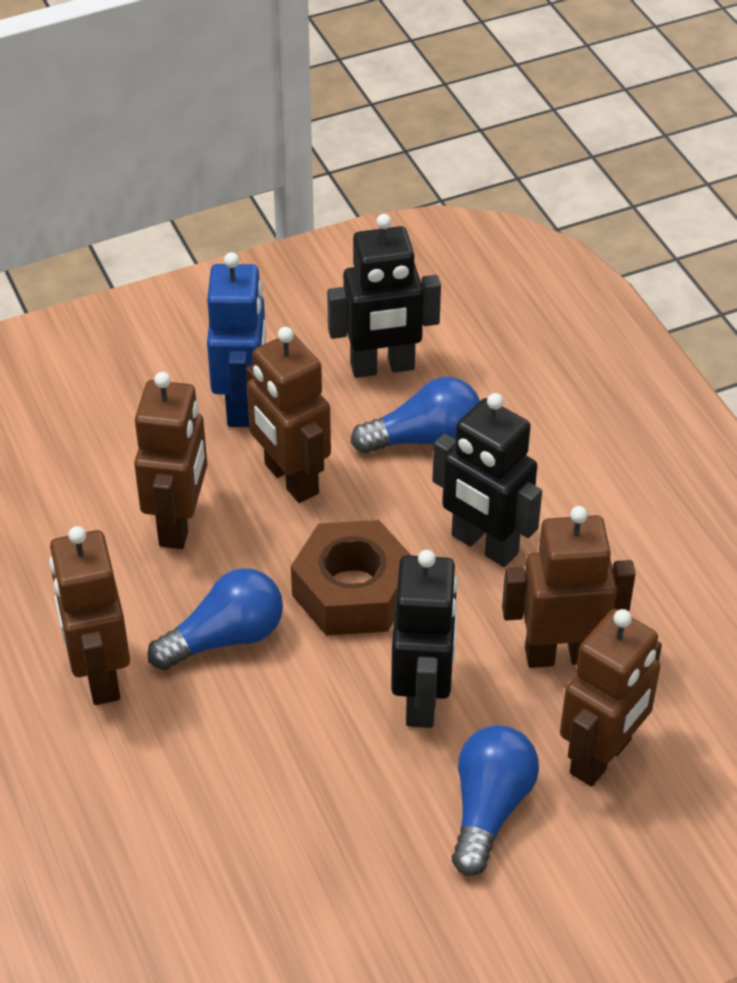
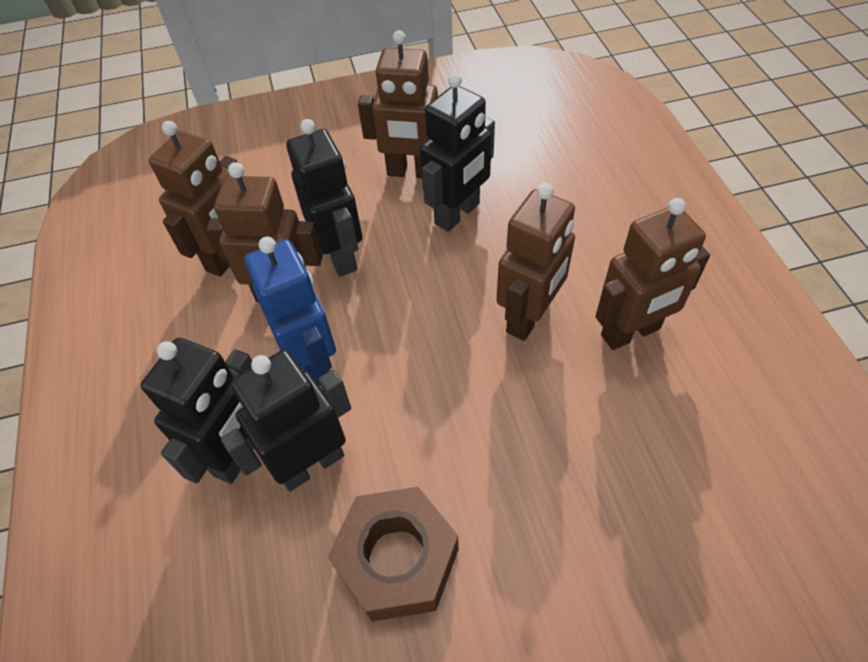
black robot: 3 -> 4
blue light bulb: 3 -> 0

